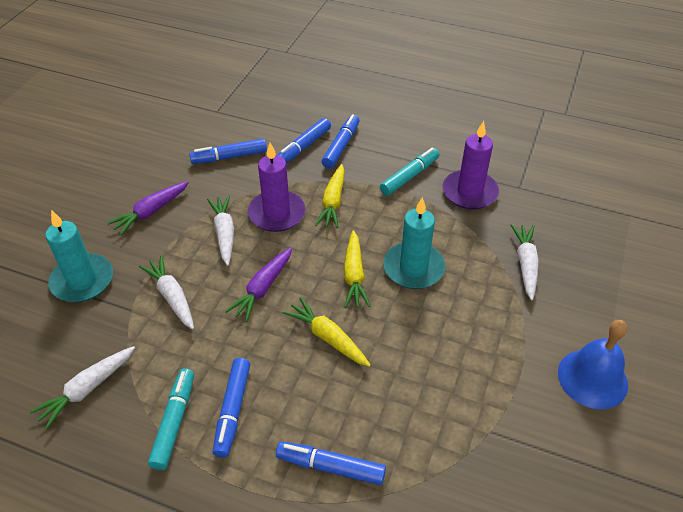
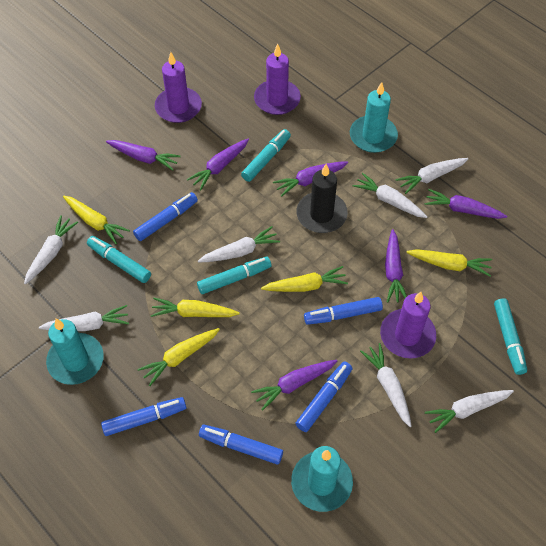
black candle: 0 -> 1
blue bell: 1 -> 0
purple candle: 2 -> 3
purple carrot: 2 -> 6
turquoise candle: 2 -> 3
turquoise marker: 2 -> 4
white carrot: 4 -> 7
yellow carrot: 3 -> 5

